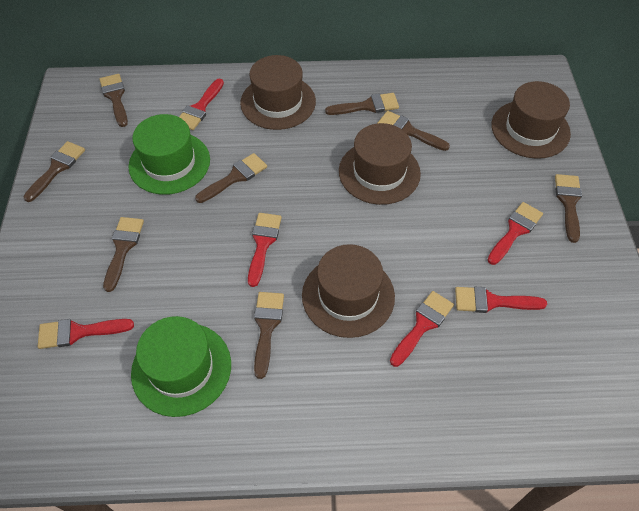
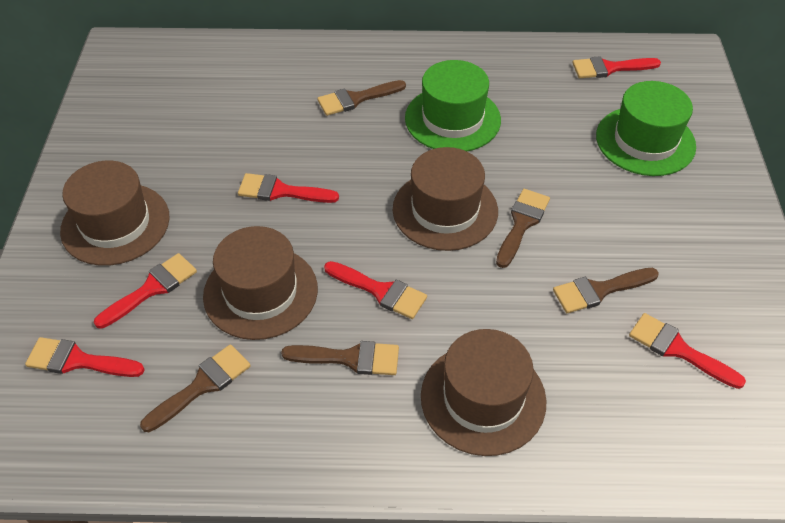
brown brush: 8 -> 5

